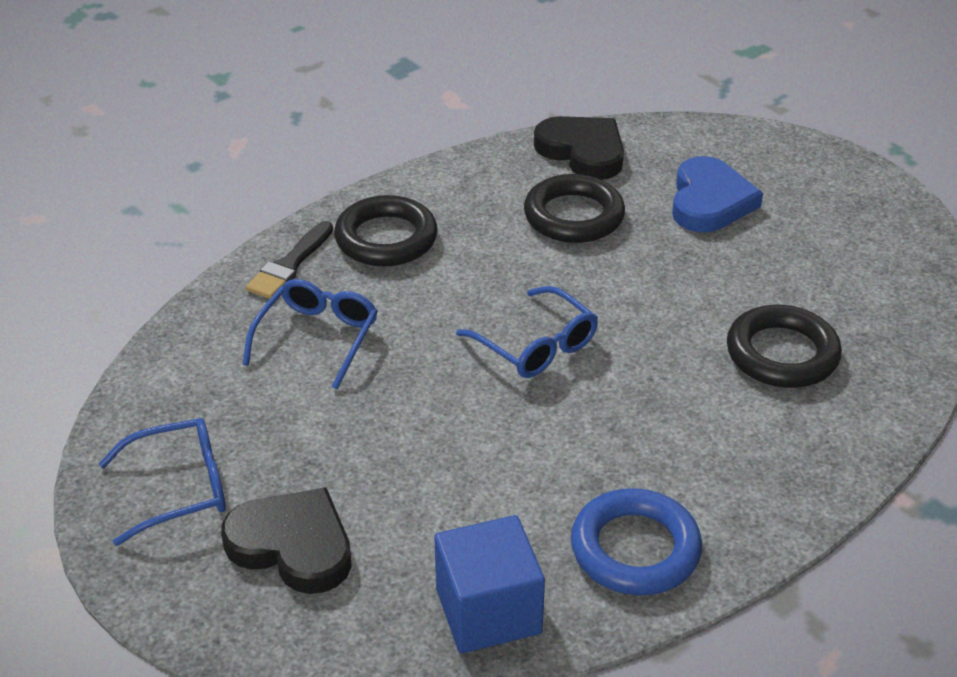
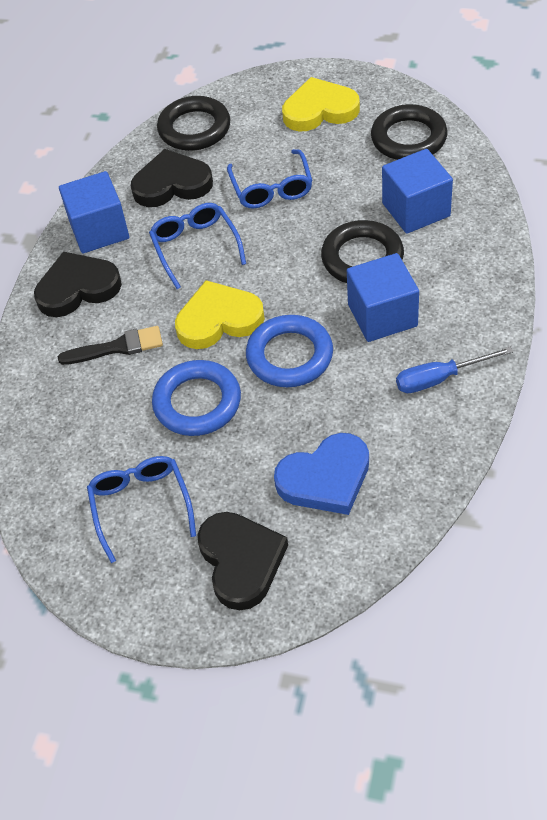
black heart: 2 -> 3
blue cube: 1 -> 3
blue ring: 1 -> 2
blue screwdriver: 0 -> 1
yellow heart: 0 -> 2

